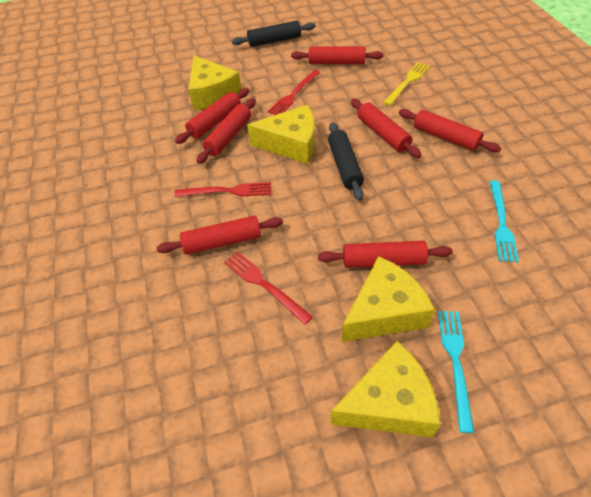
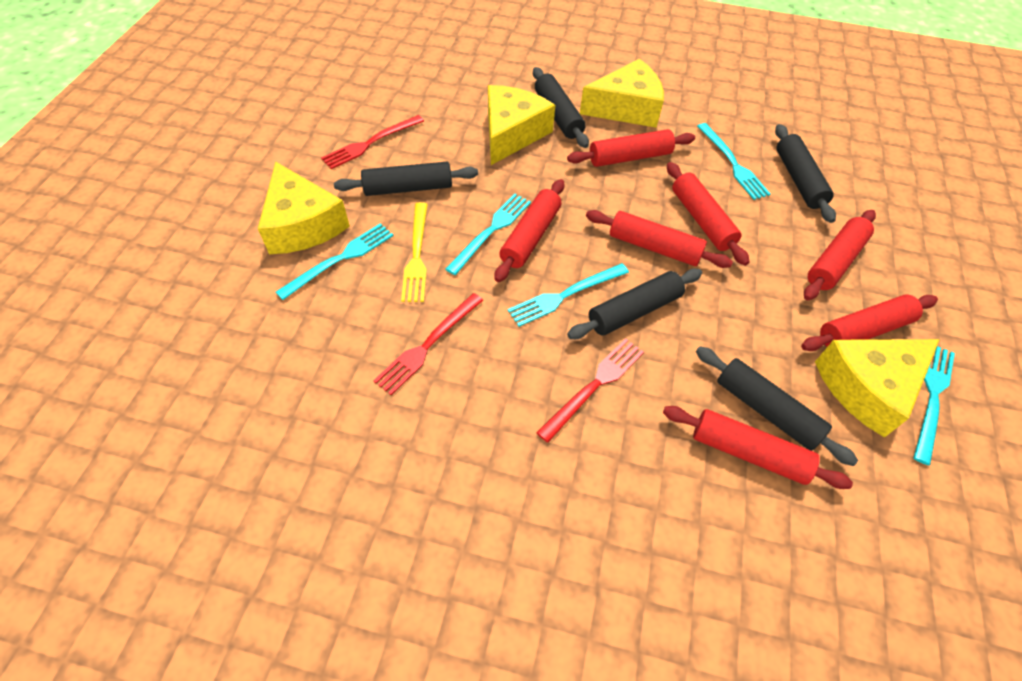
black rolling pin: 2 -> 5
turquoise fork: 2 -> 5

